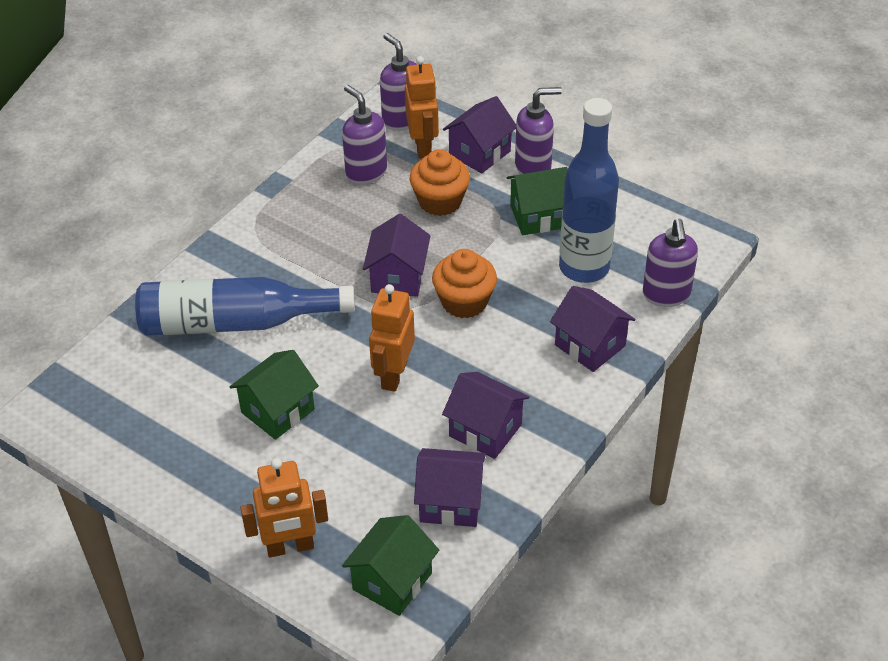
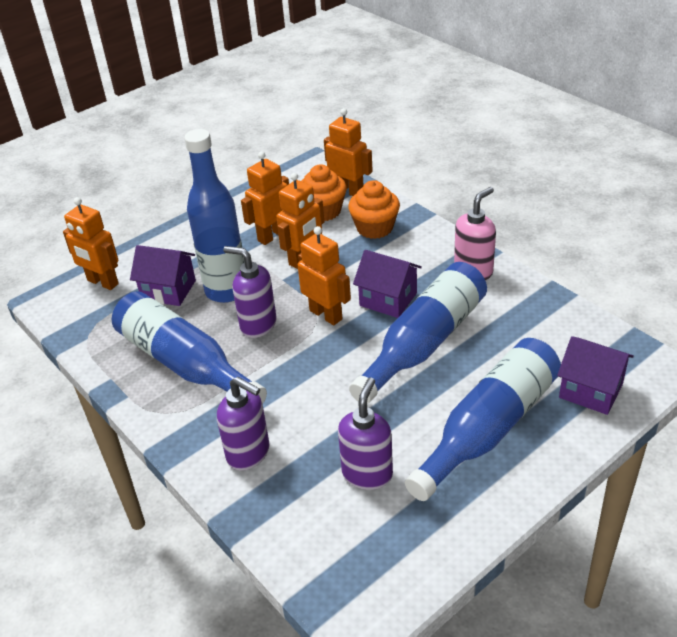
blue bottle: 2 -> 4
green house: 3 -> 0
orange robot: 3 -> 5
pink soap dispenser: 0 -> 1
purple house: 5 -> 3
purple soap dispenser: 4 -> 3

